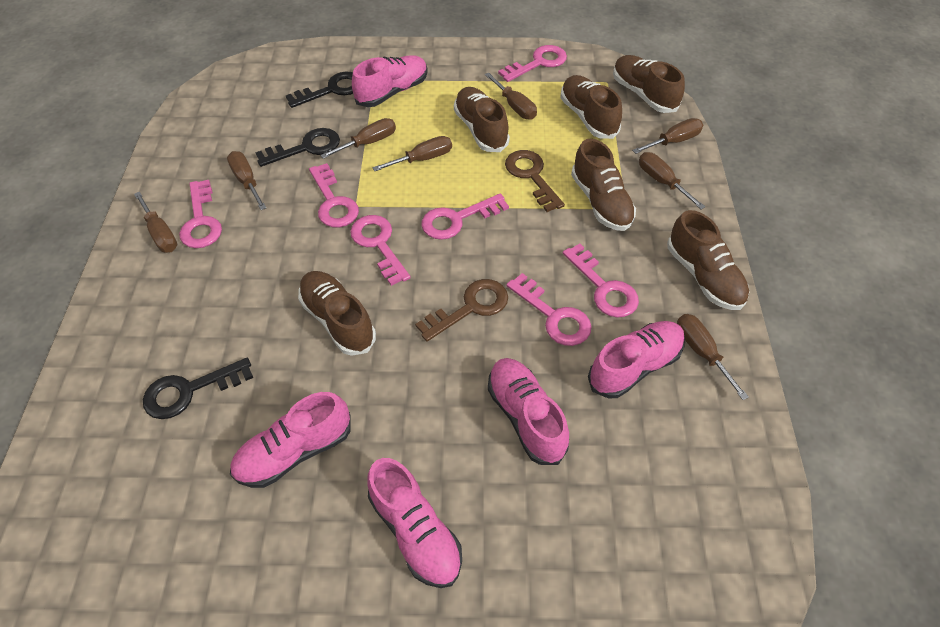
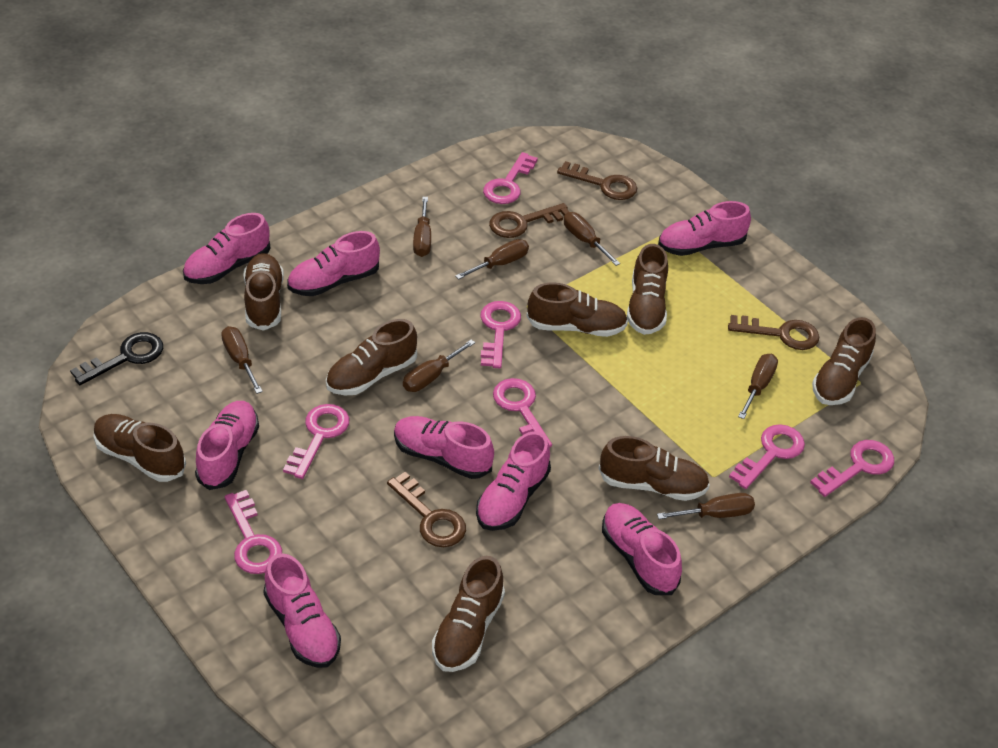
black key: 3 -> 1
brown key: 2 -> 4
brown screwdriver: 8 -> 7
brown shoe: 6 -> 8
pink shoe: 5 -> 8

